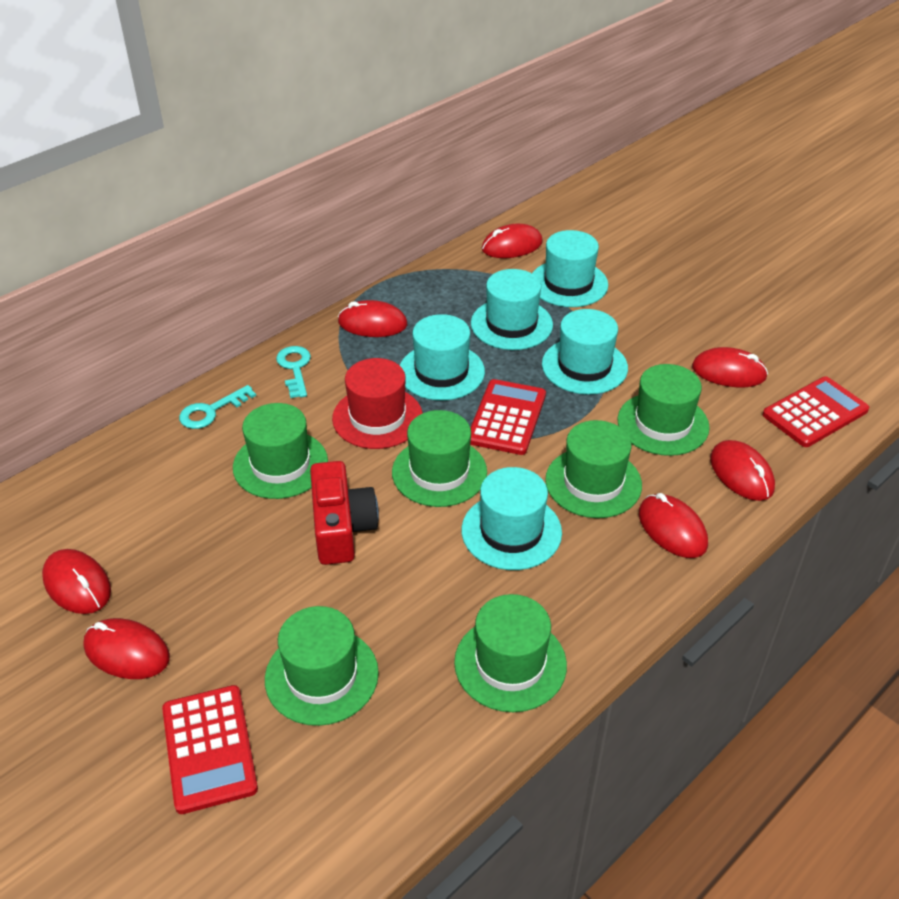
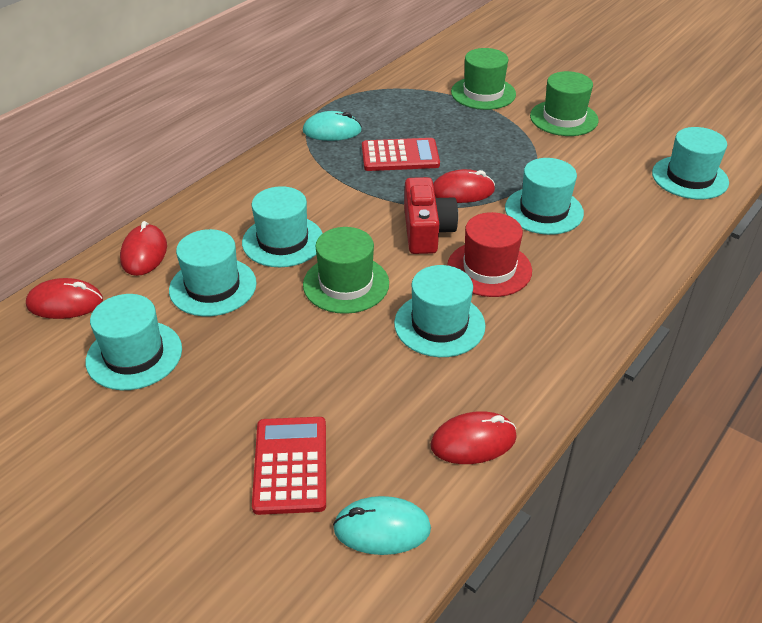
green hat: 6 -> 3
red calculator: 3 -> 2
red mouse: 7 -> 4
turquoise hat: 5 -> 6
turquoise key: 2 -> 0
turquoise mouse: 0 -> 2

